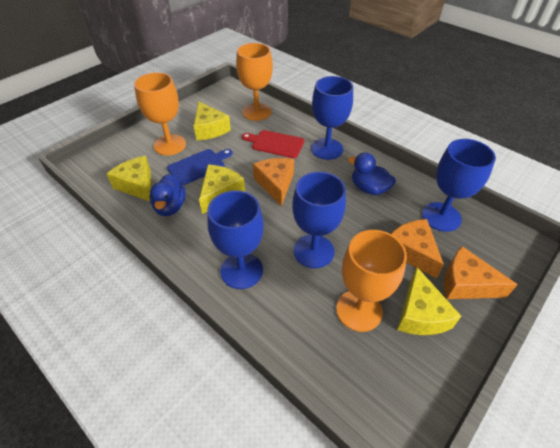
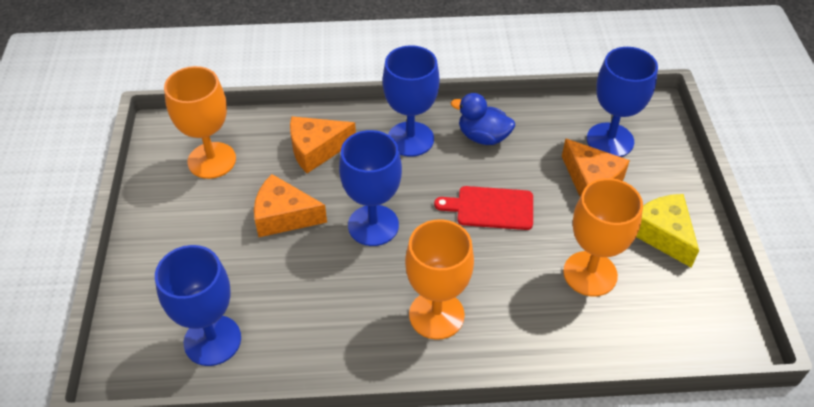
blue cutting board: 1 -> 0
blue duck: 2 -> 1
yellow cheese: 4 -> 1

